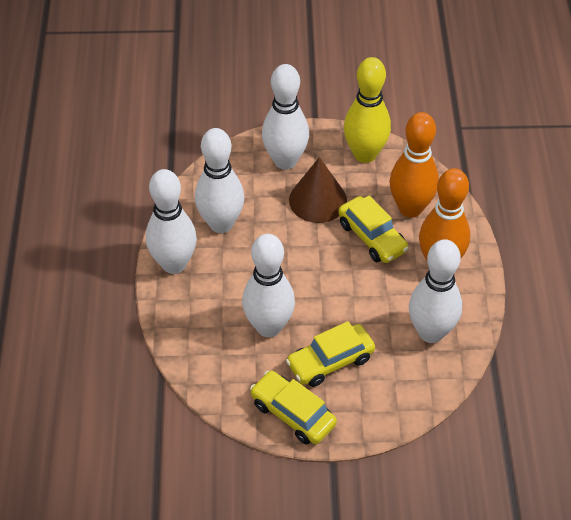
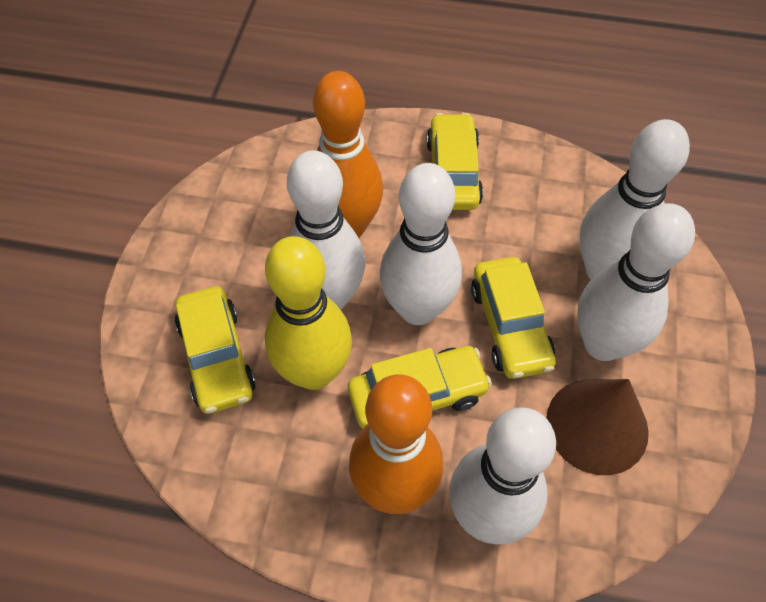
yellow car: 3 -> 4

